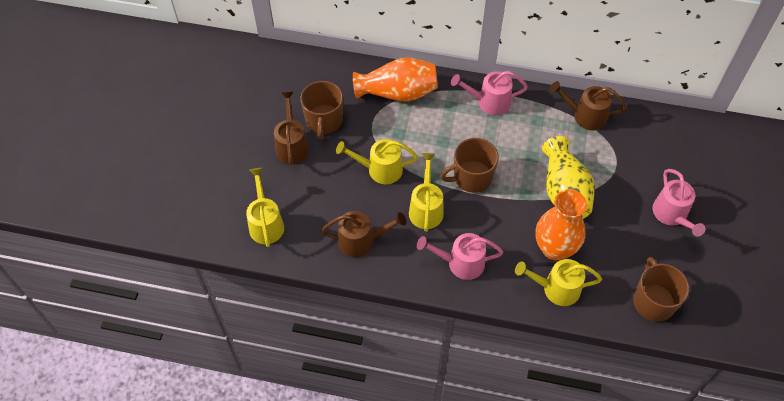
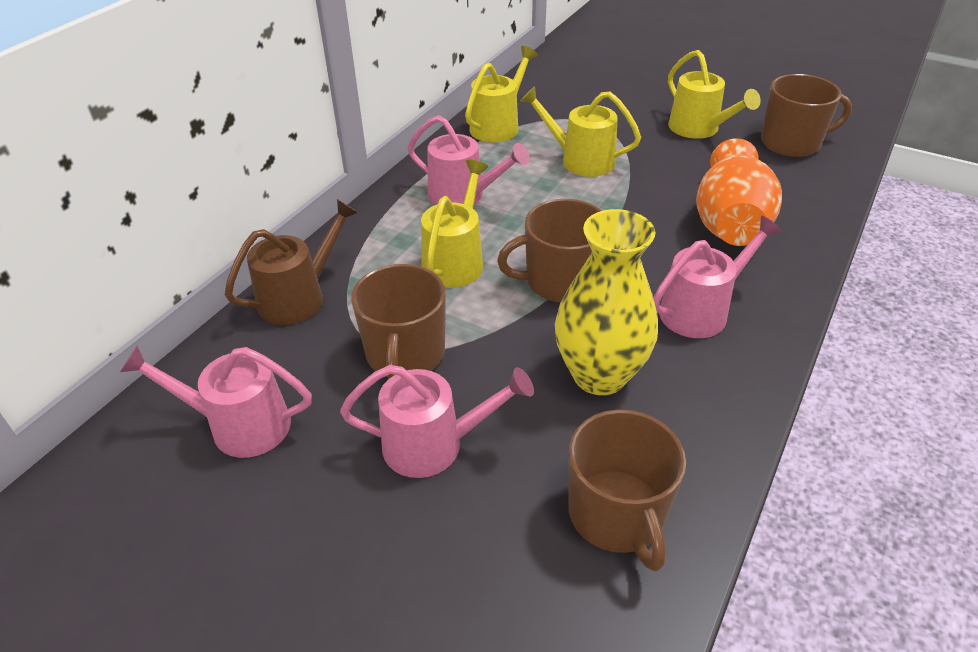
brown mug: 3 -> 4
brown watering can: 3 -> 1
orange vase: 2 -> 1
pink watering can: 3 -> 4

